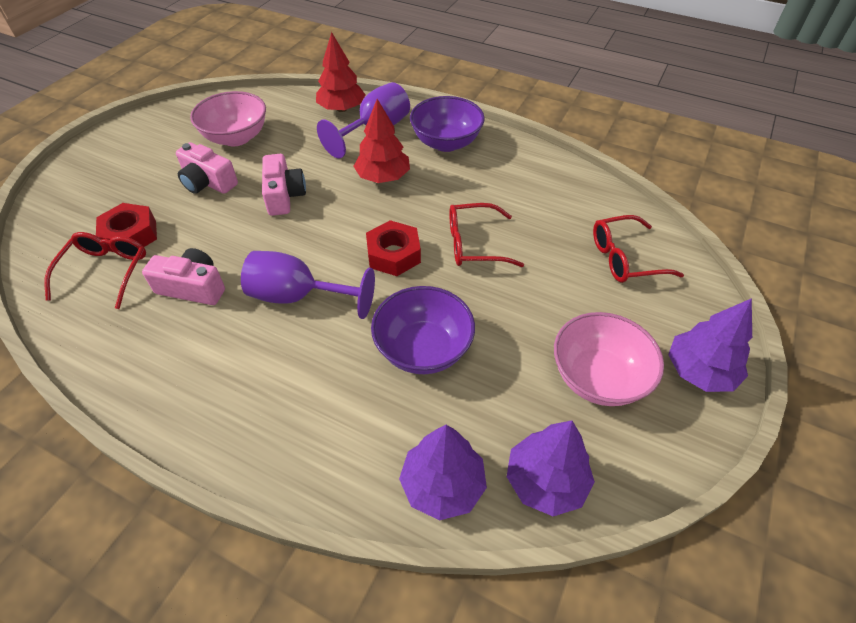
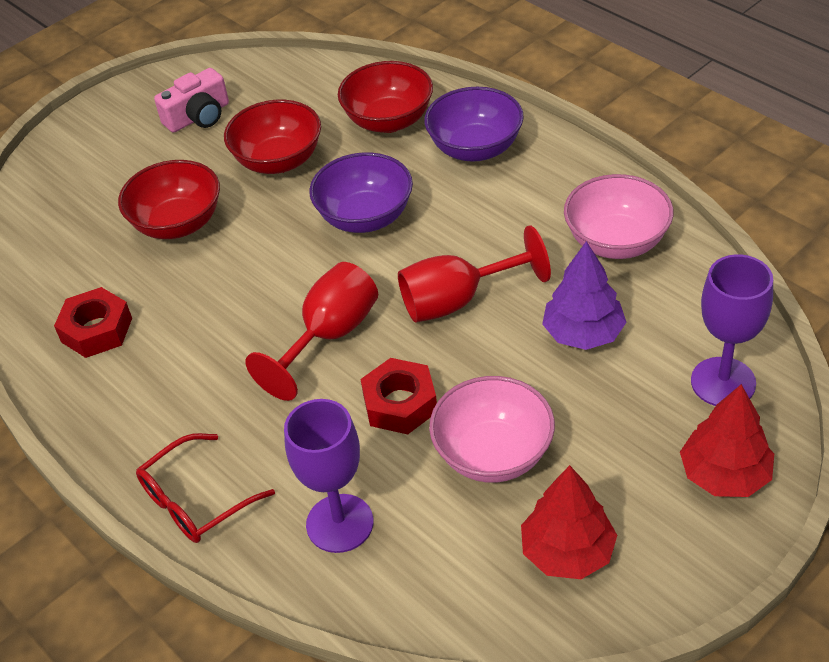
pink camera: 3 -> 1
purple tree: 3 -> 1
red bowl: 0 -> 3
red glasses: 3 -> 1
red goblet: 0 -> 2

